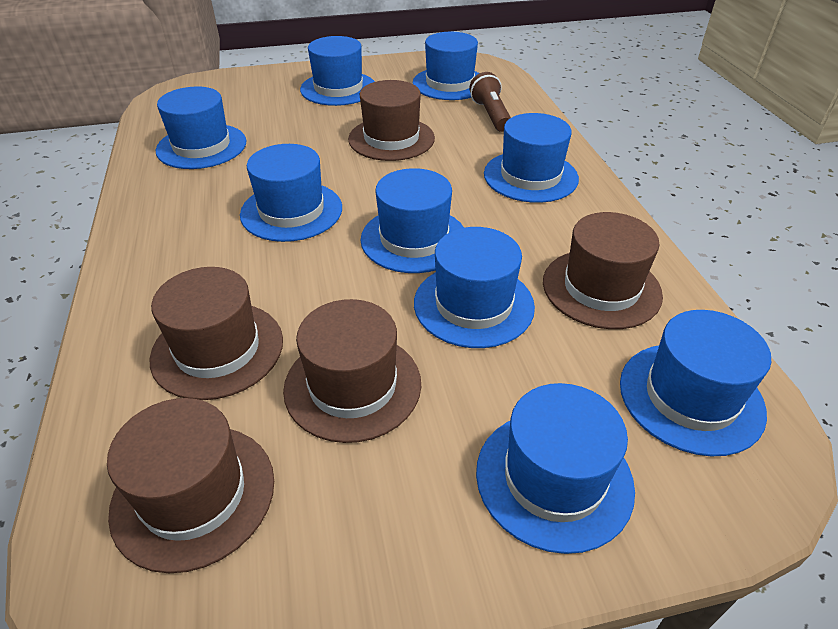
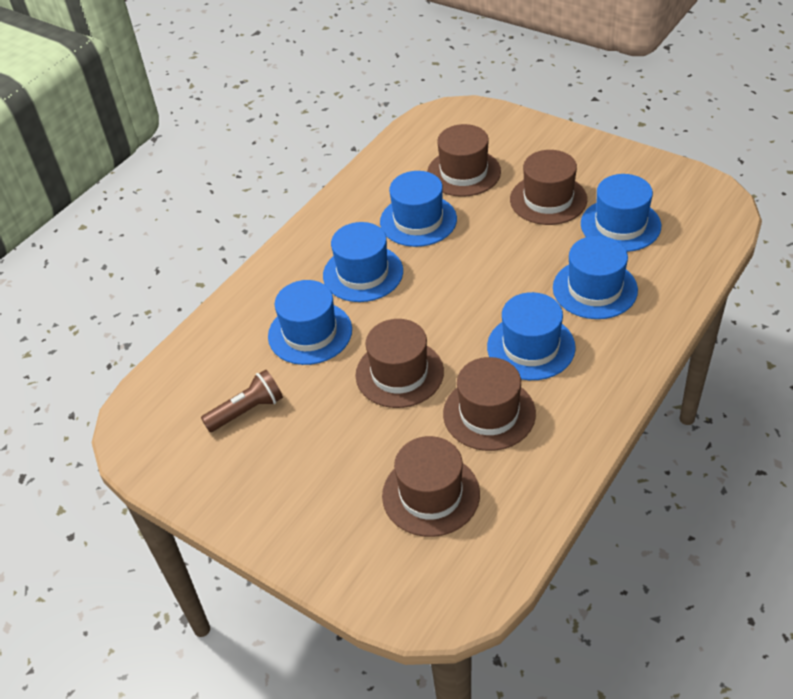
blue hat: 9 -> 6

